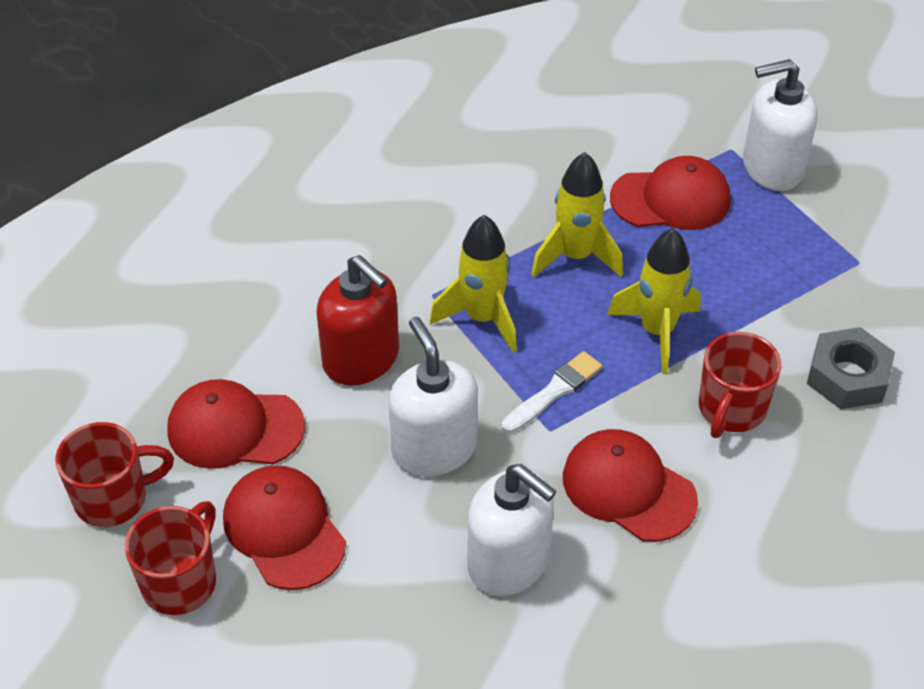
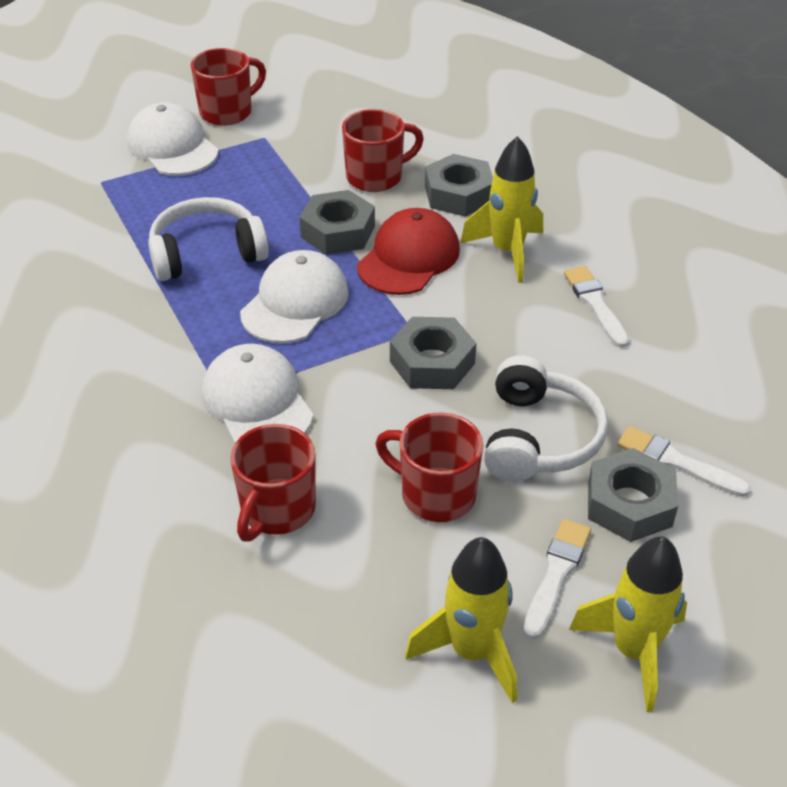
grey nut: 1 -> 4
red cap: 4 -> 1
red mug: 3 -> 4
red soap dispenser: 1 -> 0
white brush: 1 -> 3
white cap: 0 -> 3
white headphones: 0 -> 2
white soap dispenser: 3 -> 0

